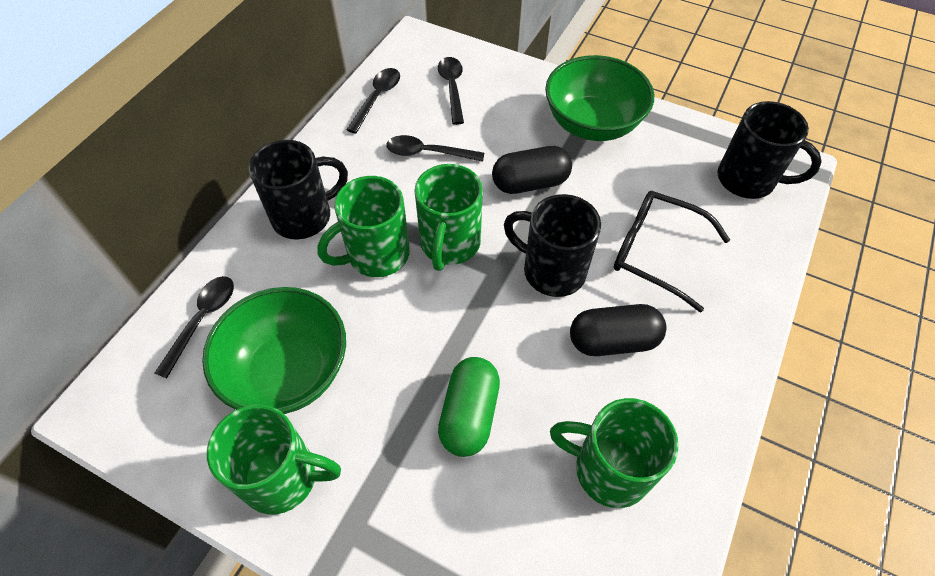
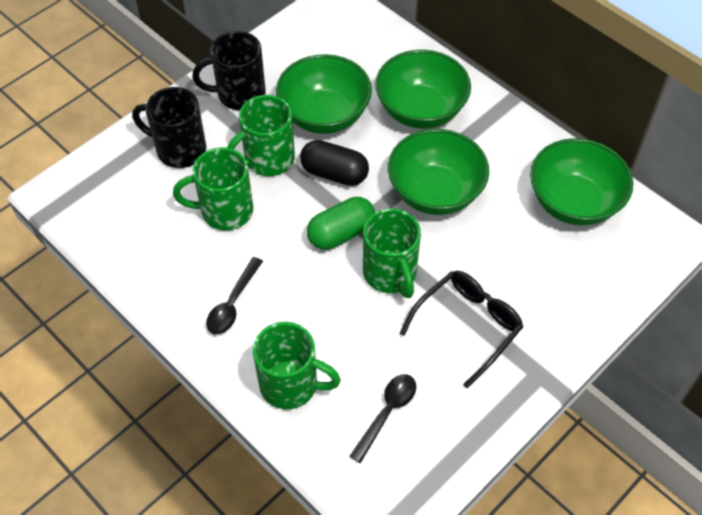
black capsule: 2 -> 1
black mug: 3 -> 2
black spoon: 4 -> 2
green bowl: 2 -> 4

